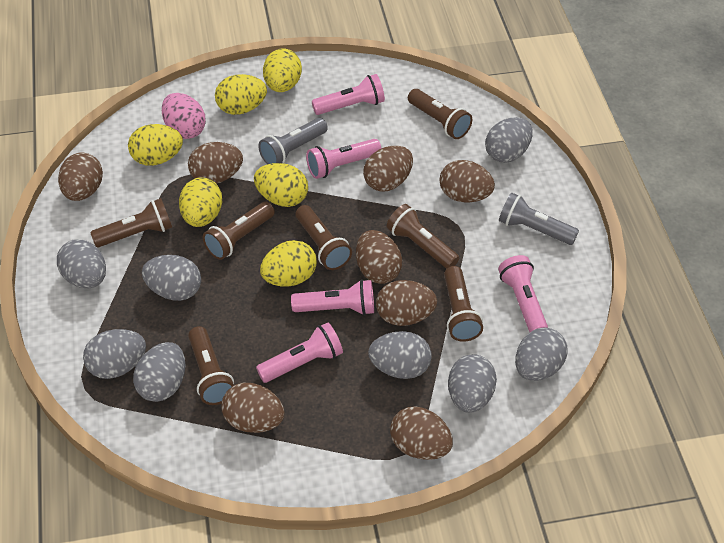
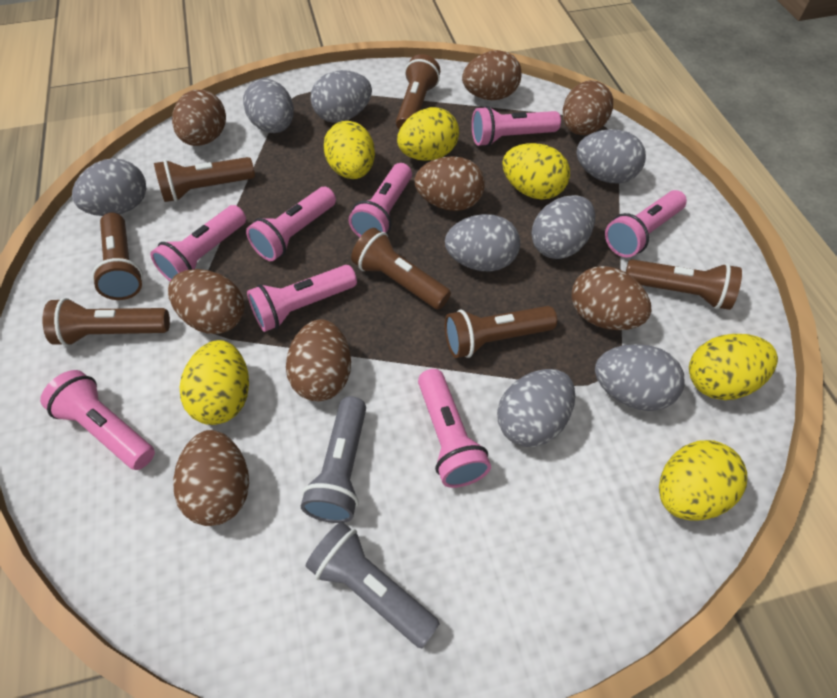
pink egg: 1 -> 0
pink flashlight: 5 -> 8

